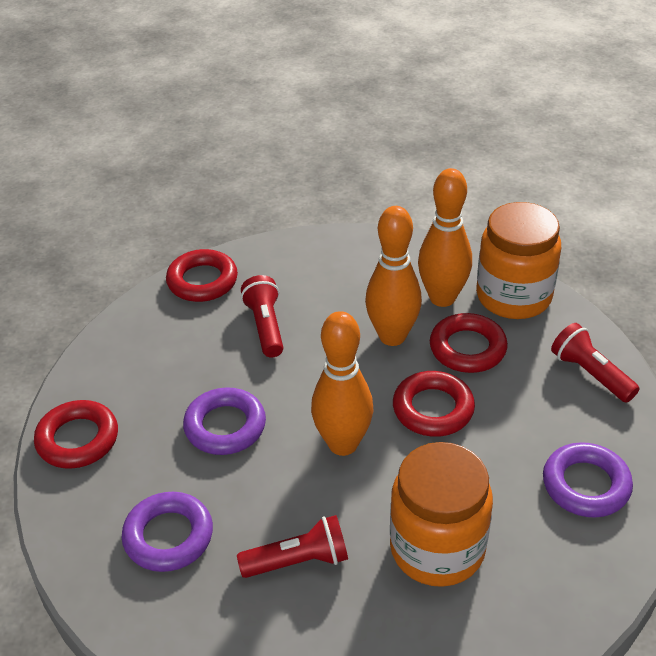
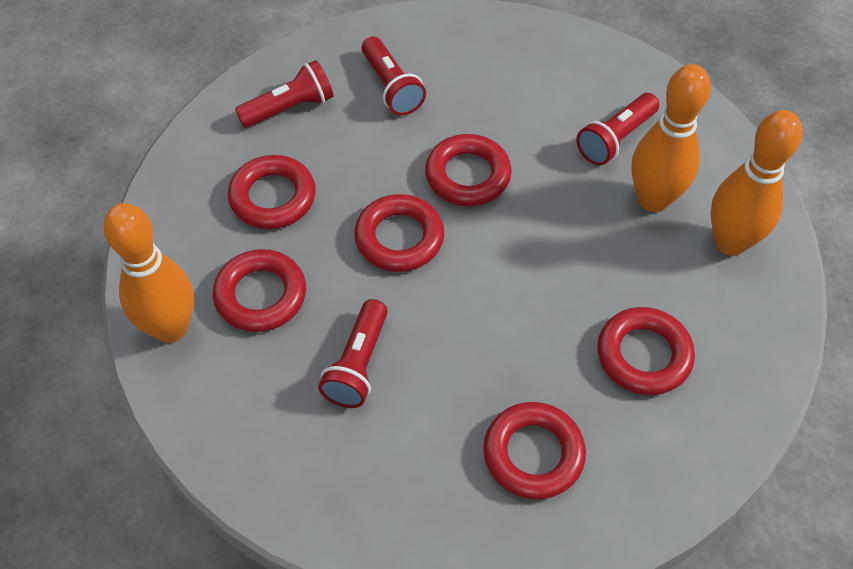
orange jar: 2 -> 0
purple ring: 3 -> 0
red flashlight: 3 -> 4
red ring: 4 -> 6

